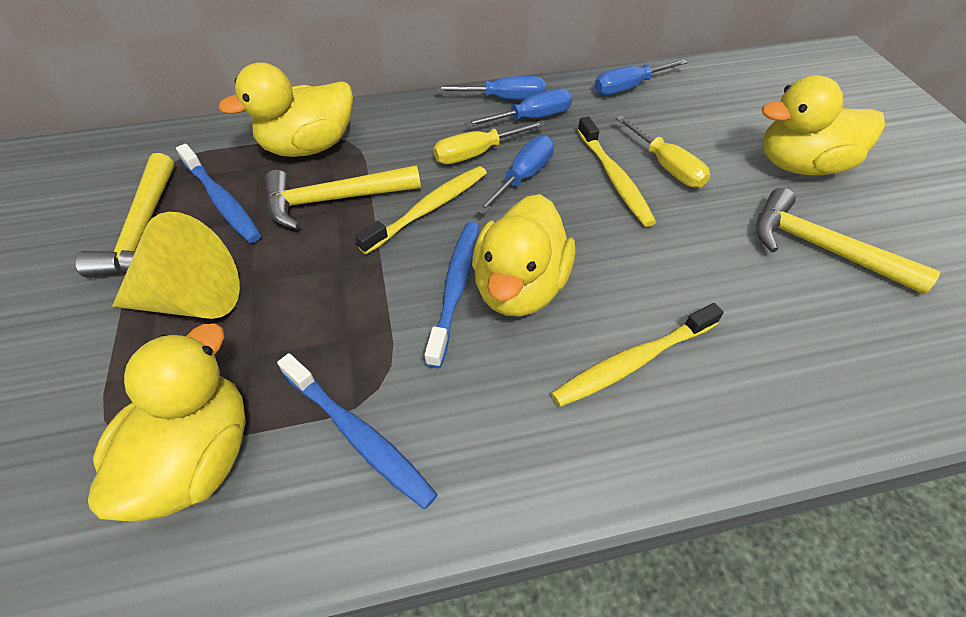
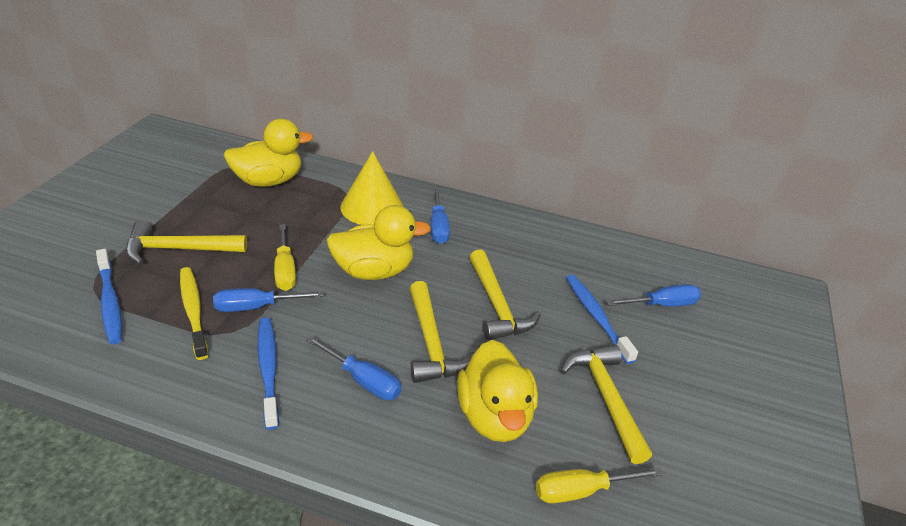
yellow duck: 4 -> 3
yellow hammer: 3 -> 4
yellow toothbrush: 3 -> 1

